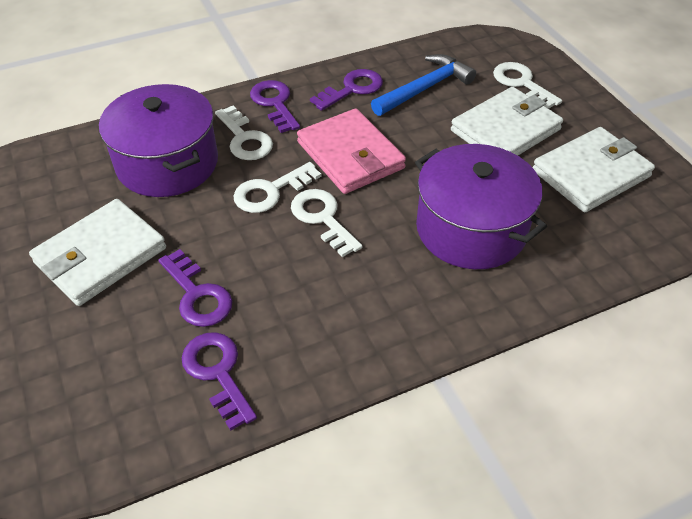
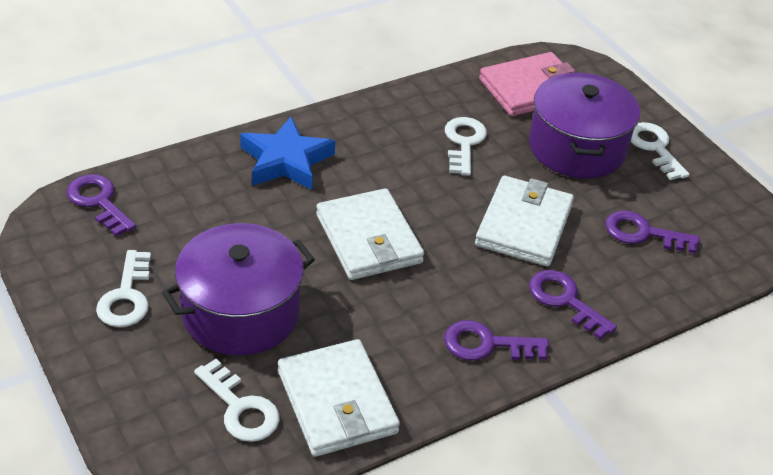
blue hammer: 1 -> 0
blue star: 0 -> 1

